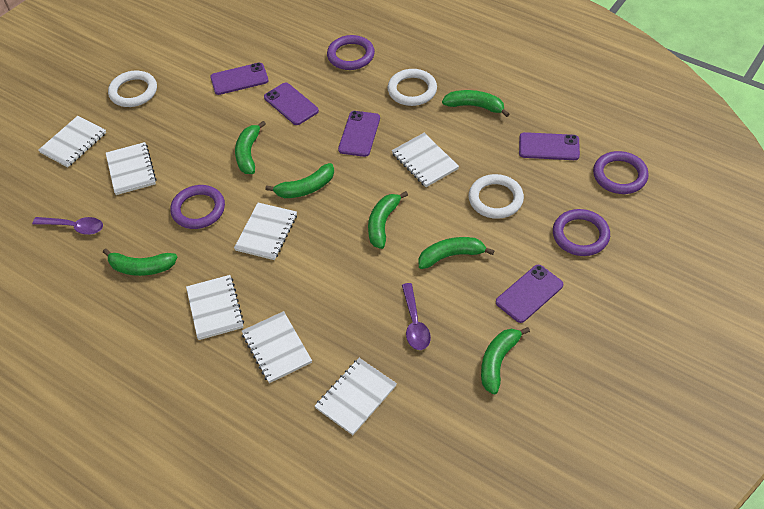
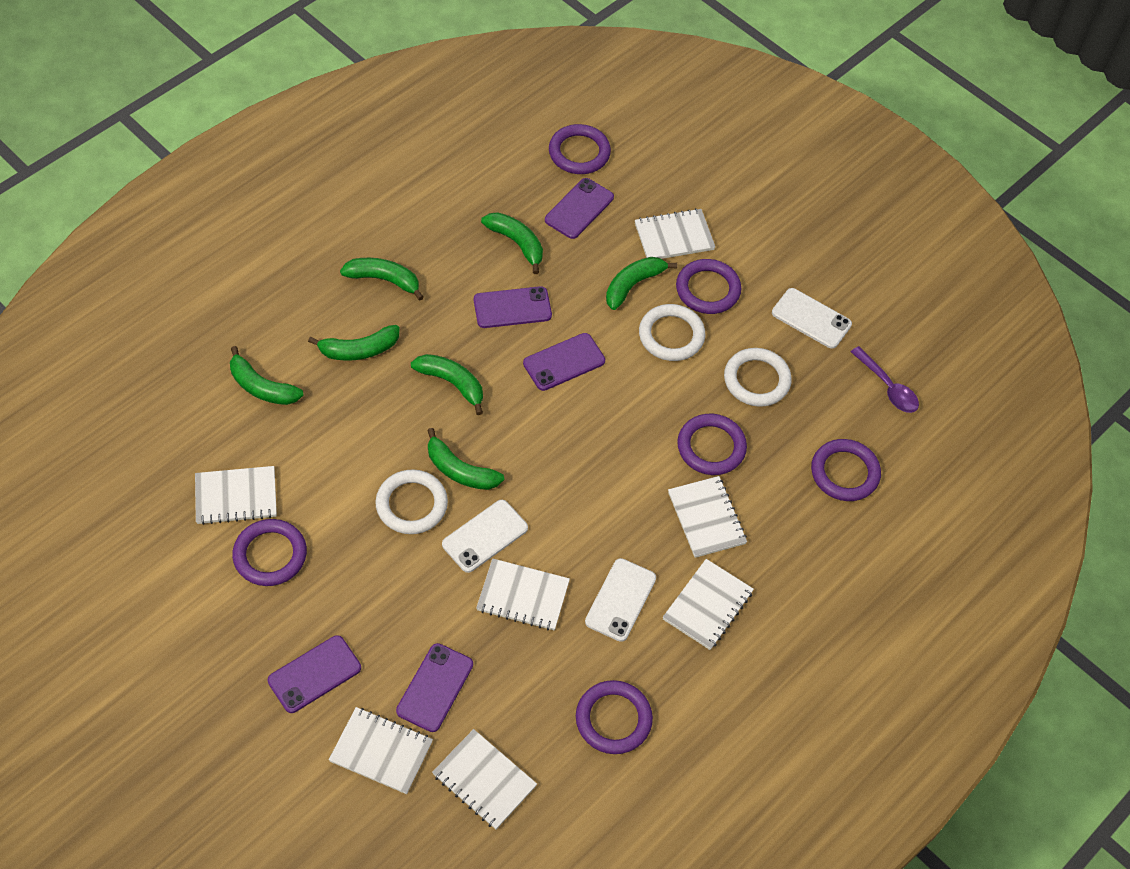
purple ring: 4 -> 6
purple spoon: 2 -> 1
white phone: 0 -> 3

